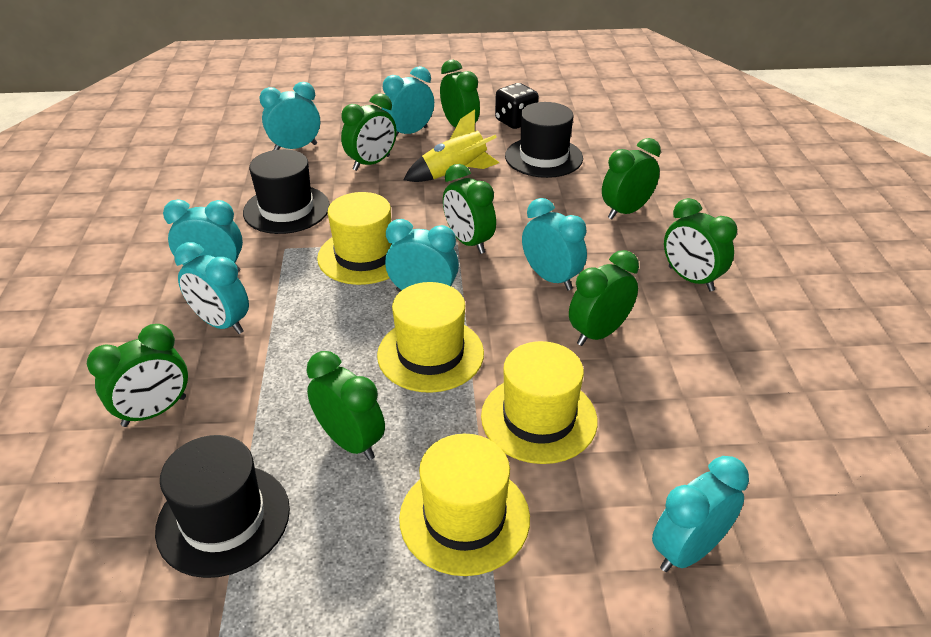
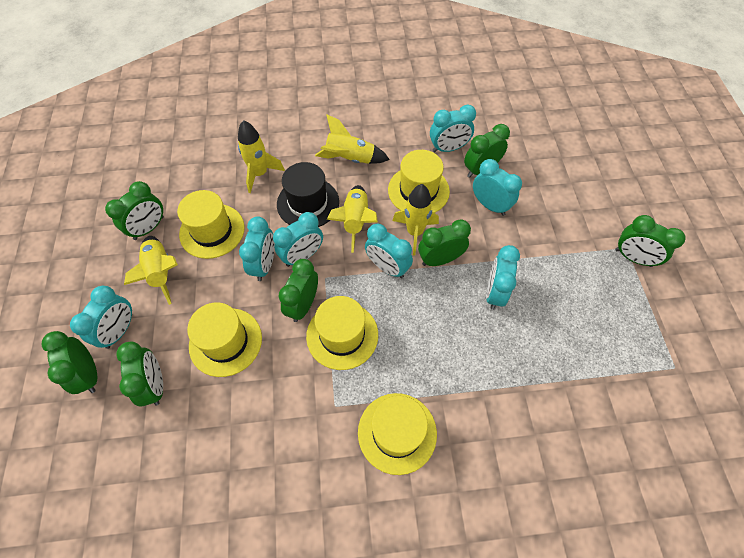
black dice: 1 -> 0
black hat: 3 -> 1
green clock: 8 -> 7
yellow hat: 4 -> 5
yellow rocket: 1 -> 5

